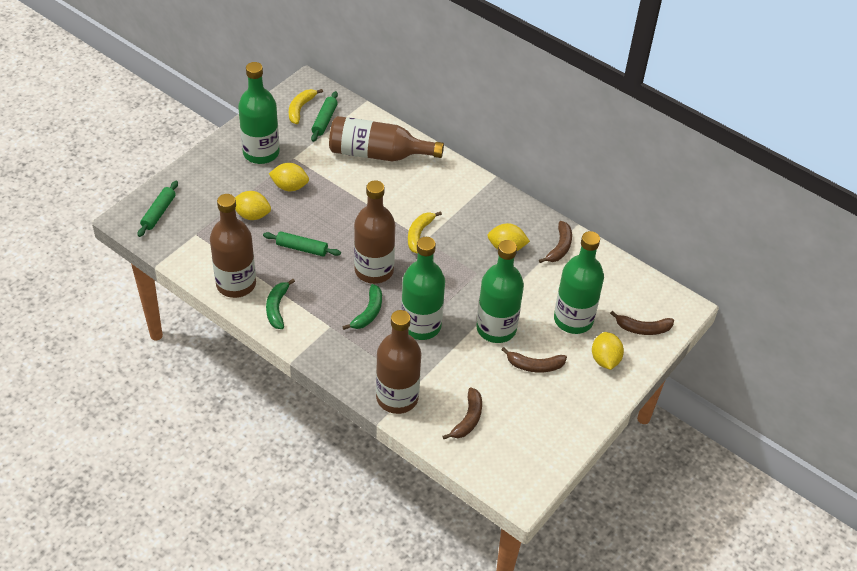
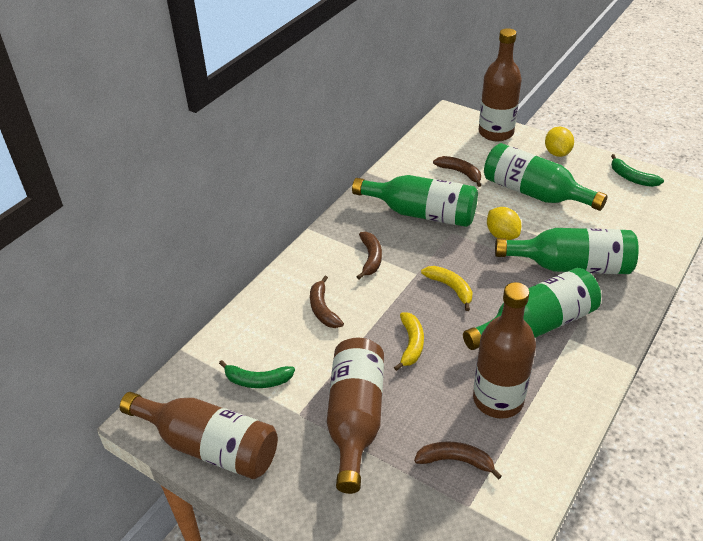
green rolling pin: 3 -> 0
yellow lemon: 4 -> 2

